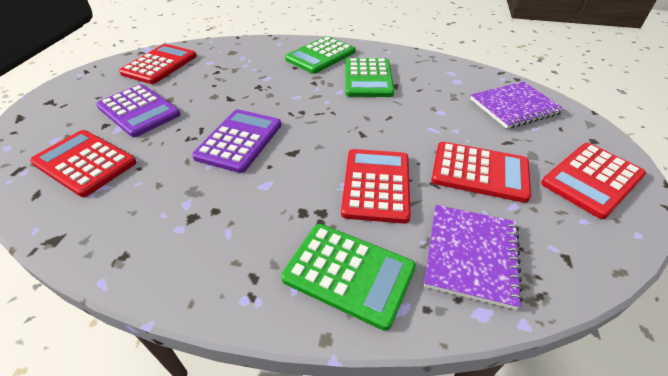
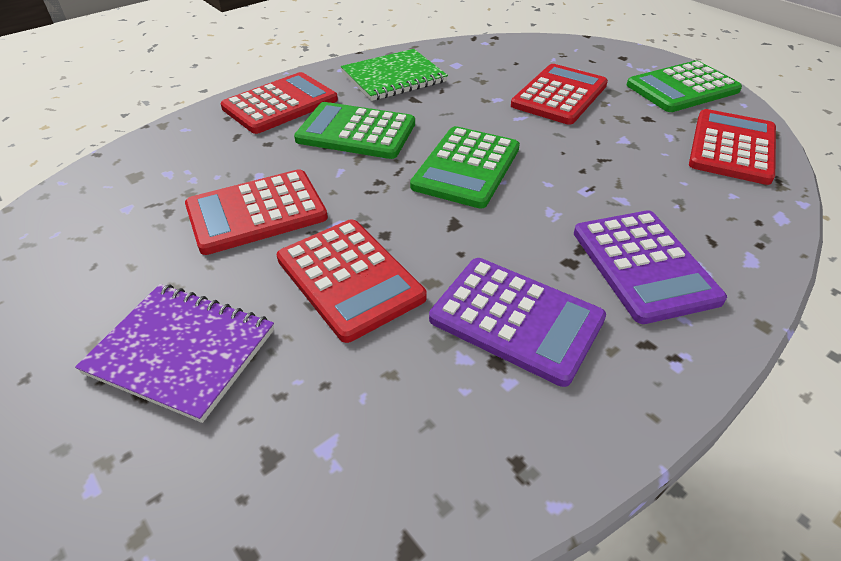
green notebook: 0 -> 1
purple notebook: 2 -> 1

